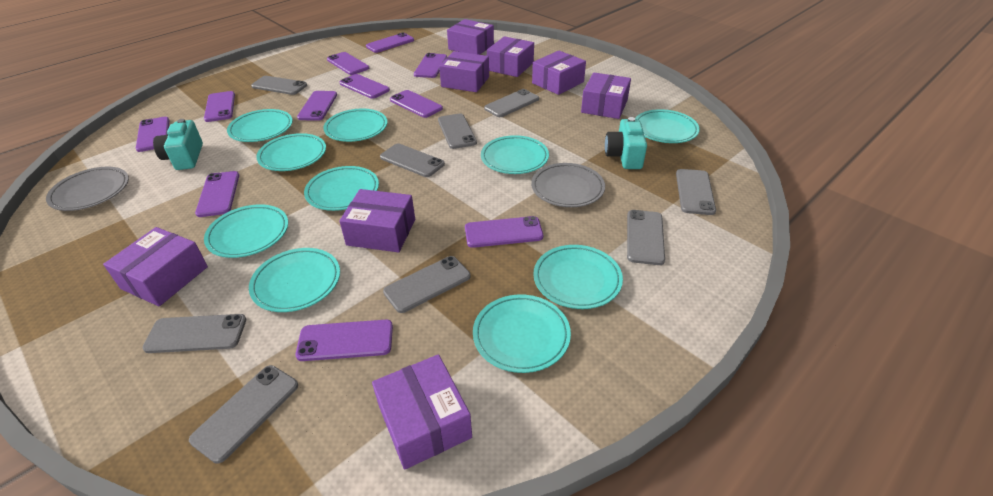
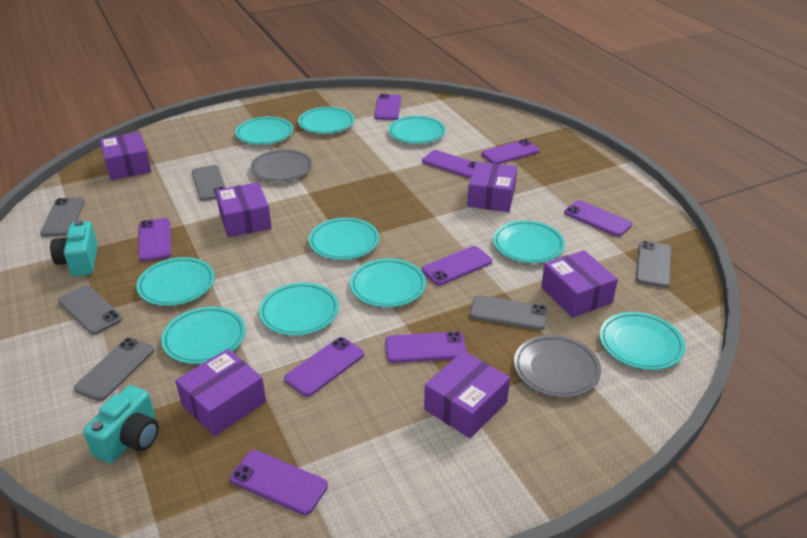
grey phone: 9 -> 6
purple box: 8 -> 6
purple phone: 11 -> 9

